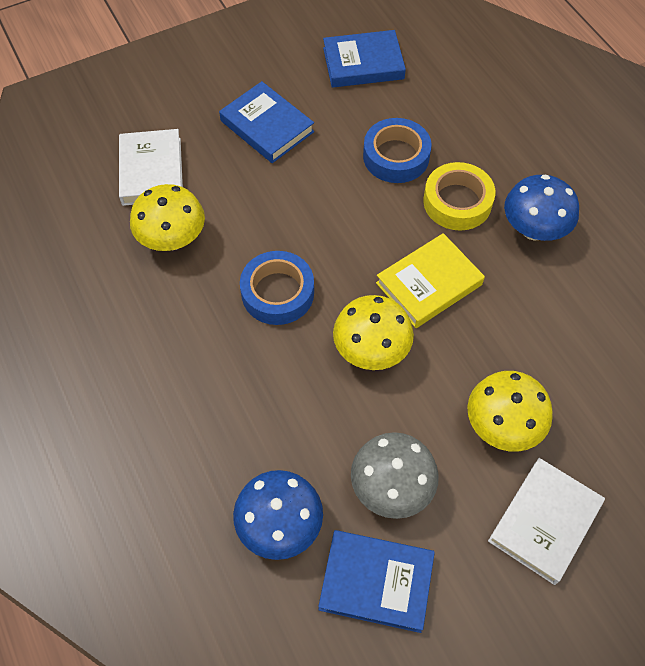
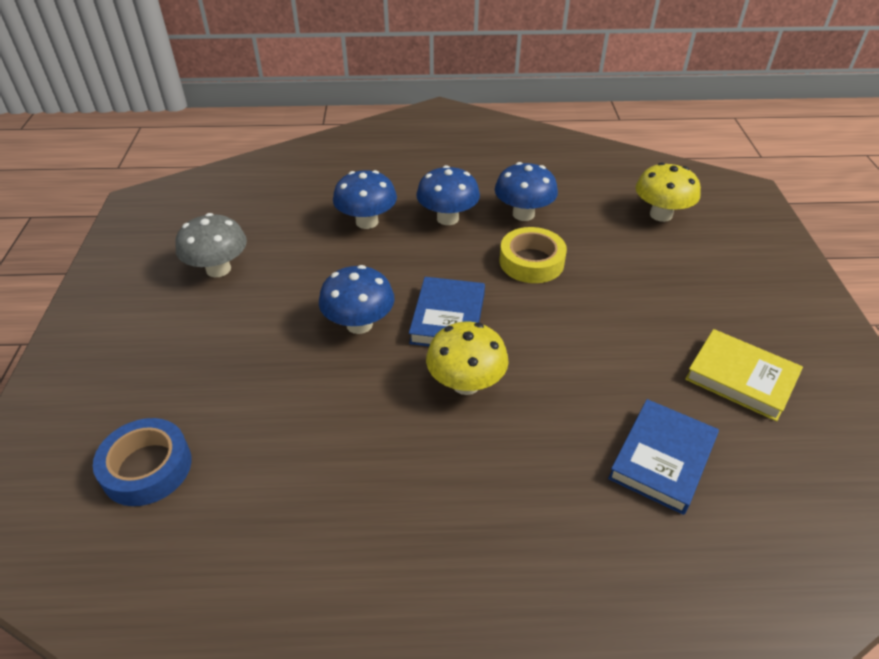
blue book: 3 -> 2
blue mushroom: 2 -> 4
blue tape: 2 -> 1
white book: 2 -> 0
yellow mushroom: 3 -> 2

